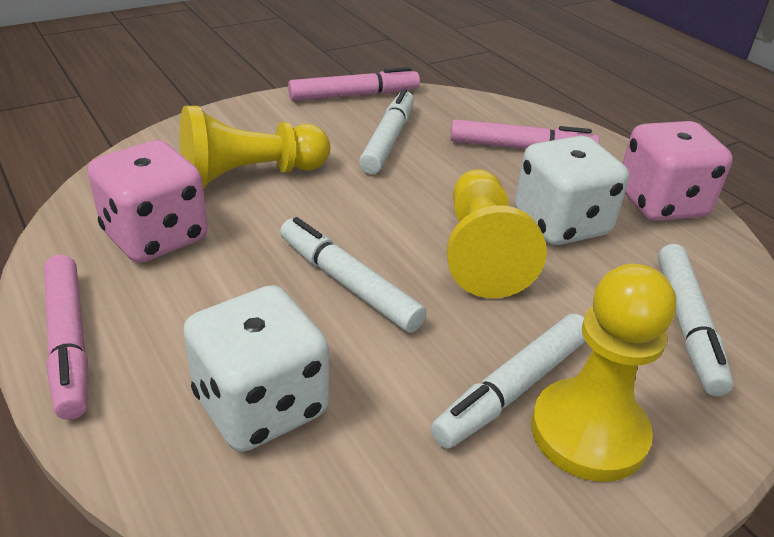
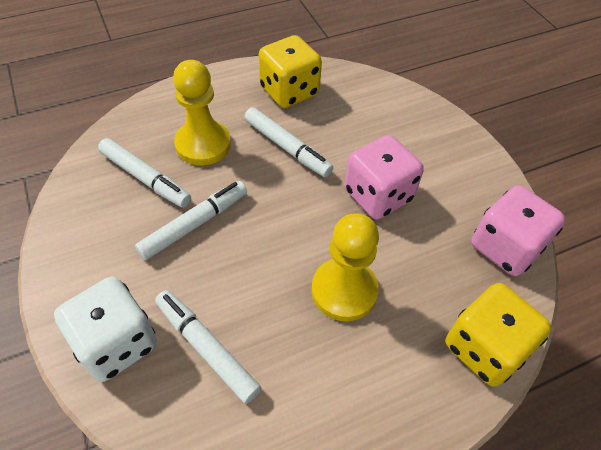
pink marker: 3 -> 0
white dice: 2 -> 1
yellow dice: 0 -> 2
yellow pawn: 3 -> 2

